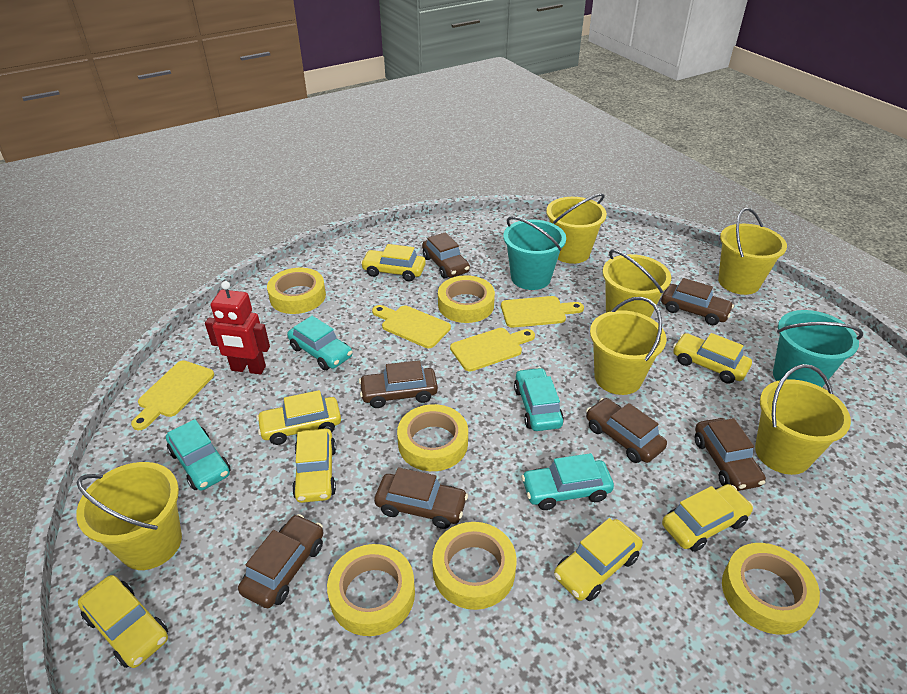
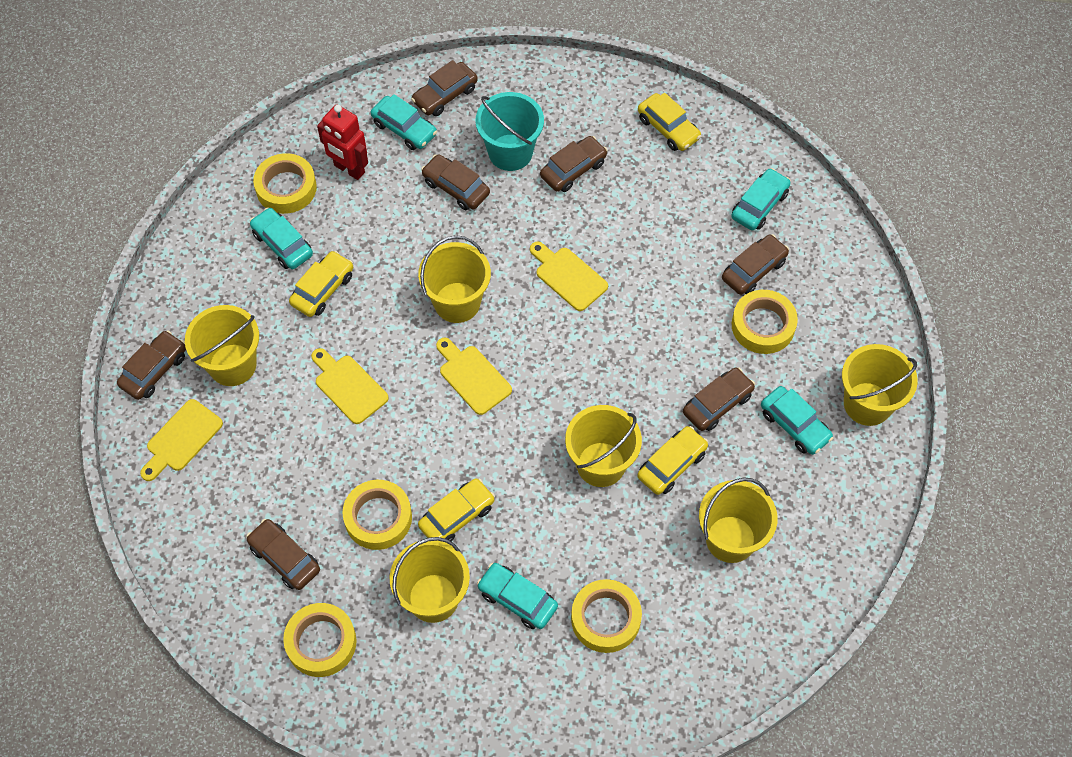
turquoise bucket: 2 -> 1
turquoise car: 4 -> 5
yellow car: 7 -> 4
yellow tape: 6 -> 5

